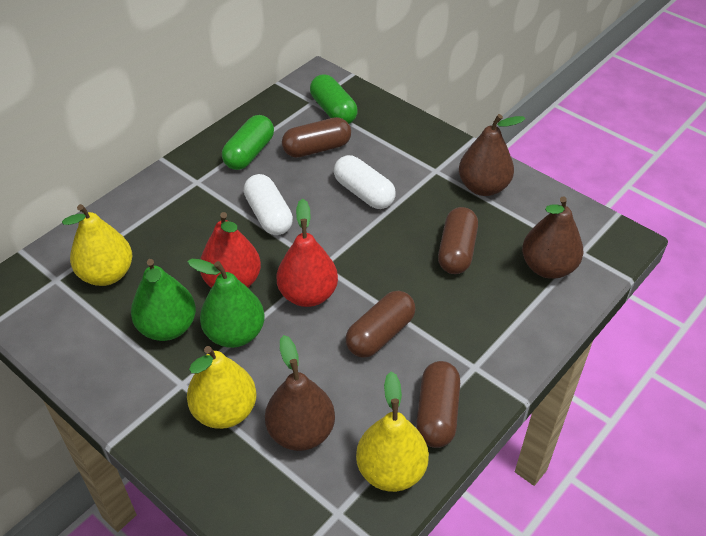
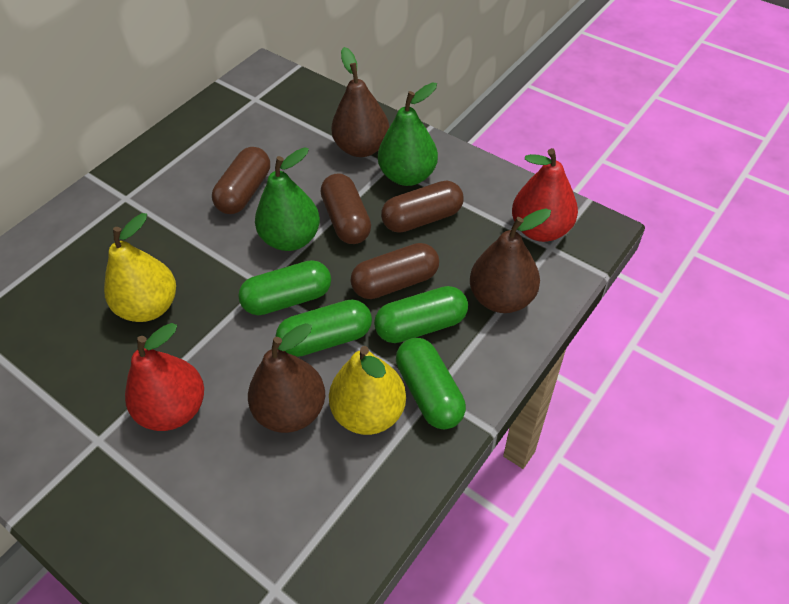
green capsule: 2 -> 4
white capsule: 2 -> 0
yellow pear: 3 -> 2

